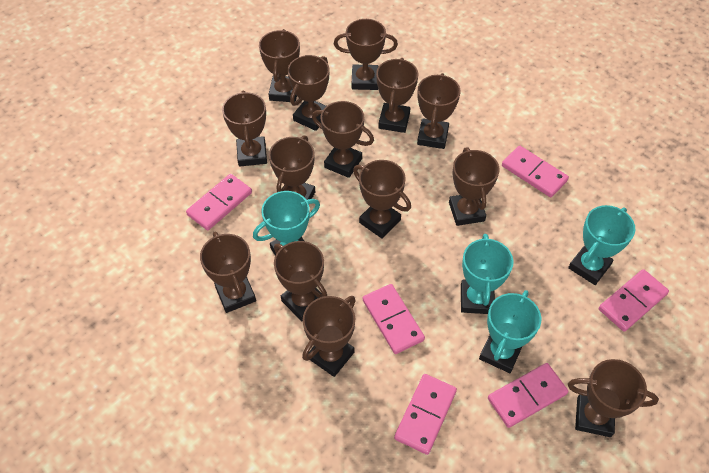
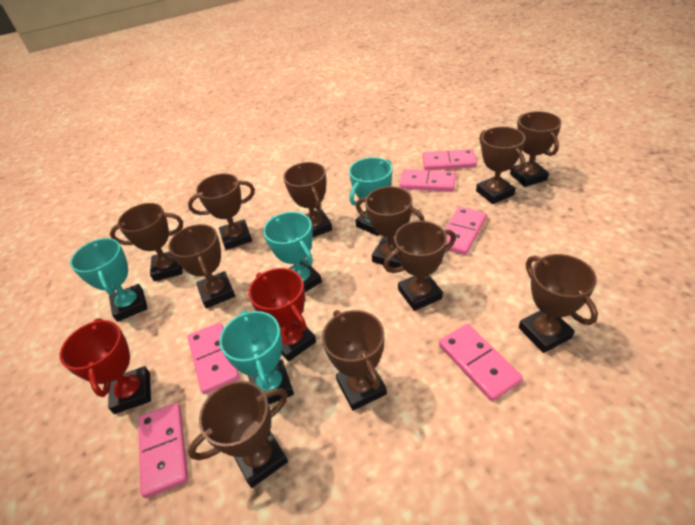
brown trophy: 14 -> 11
red trophy: 0 -> 2

